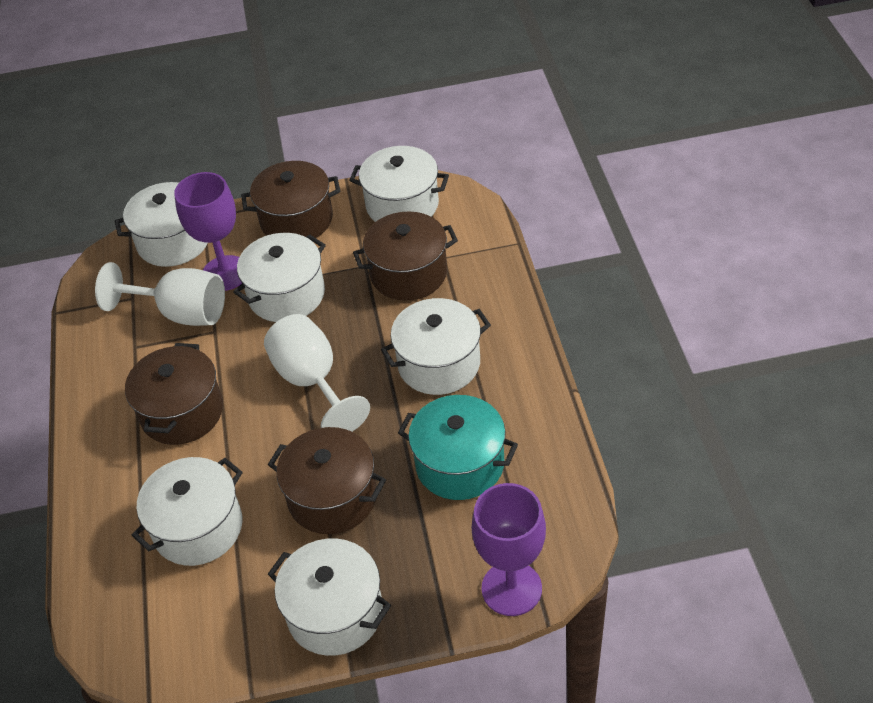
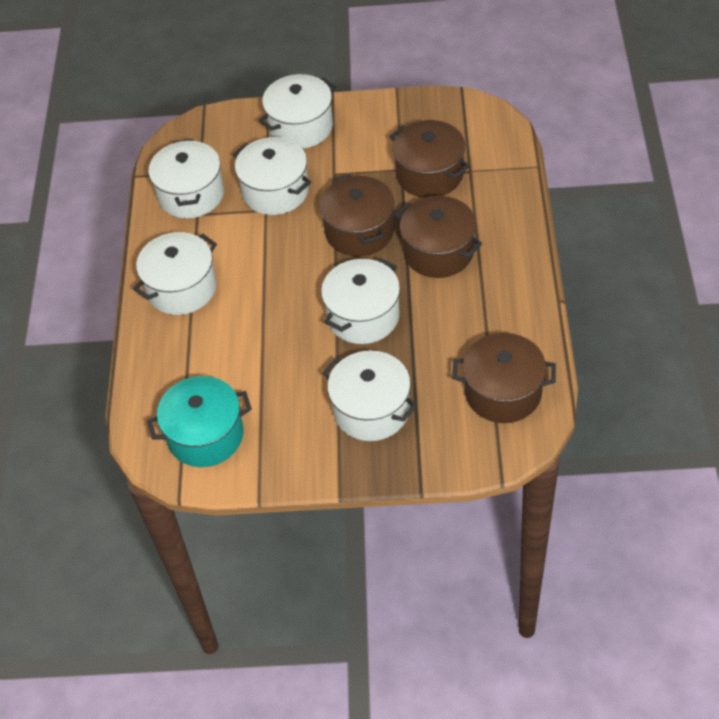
purple goblet: 2 -> 0
white goblet: 2 -> 0

